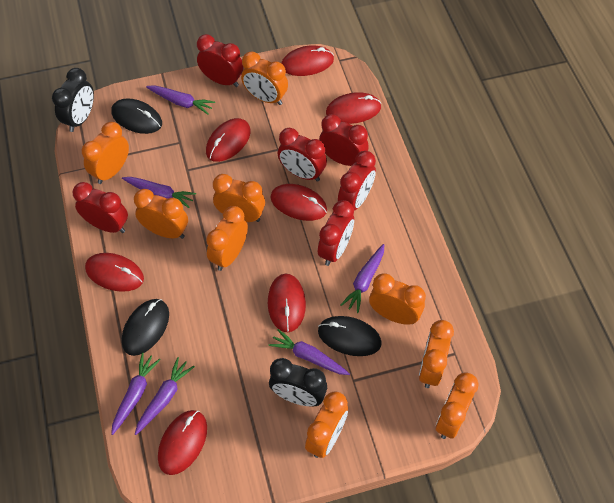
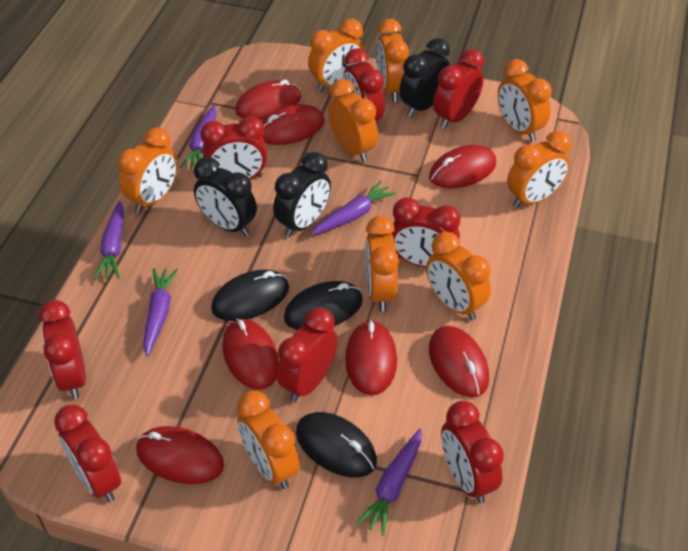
black clock: 2 -> 3
purple carrot: 6 -> 5
red clock: 6 -> 8

